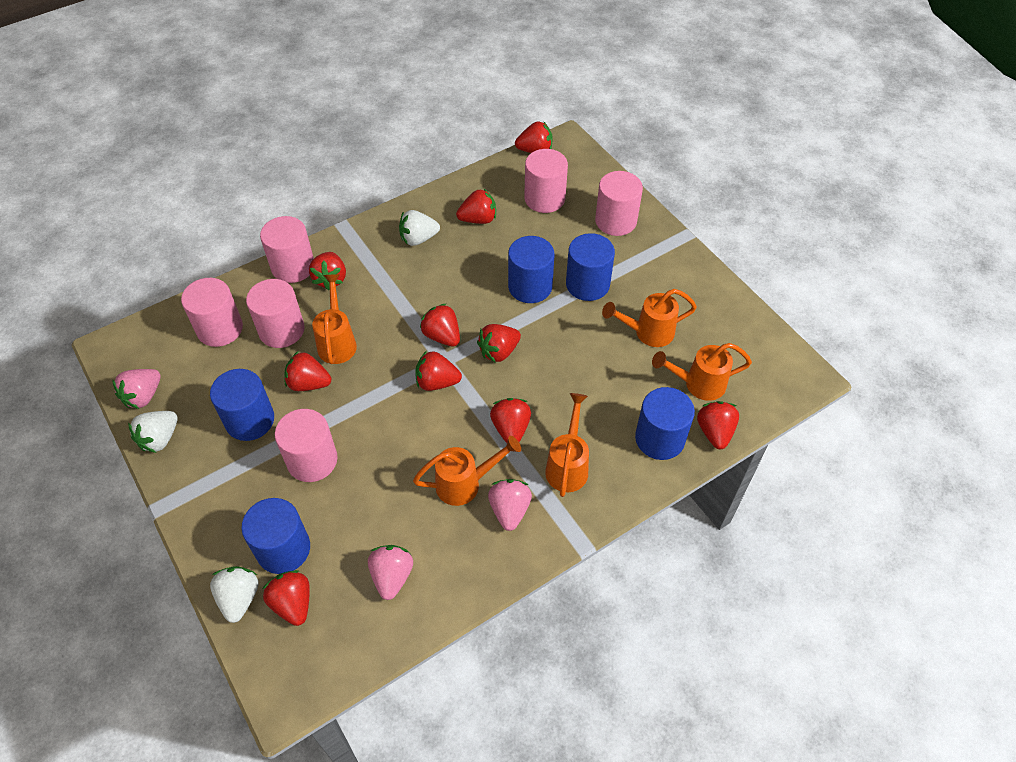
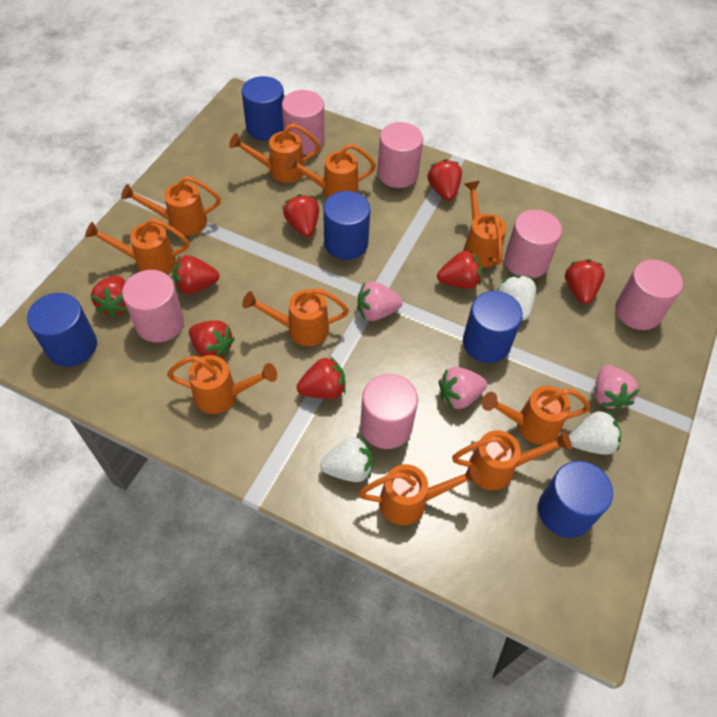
orange watering can: 5 -> 10
red strawberry: 10 -> 8

